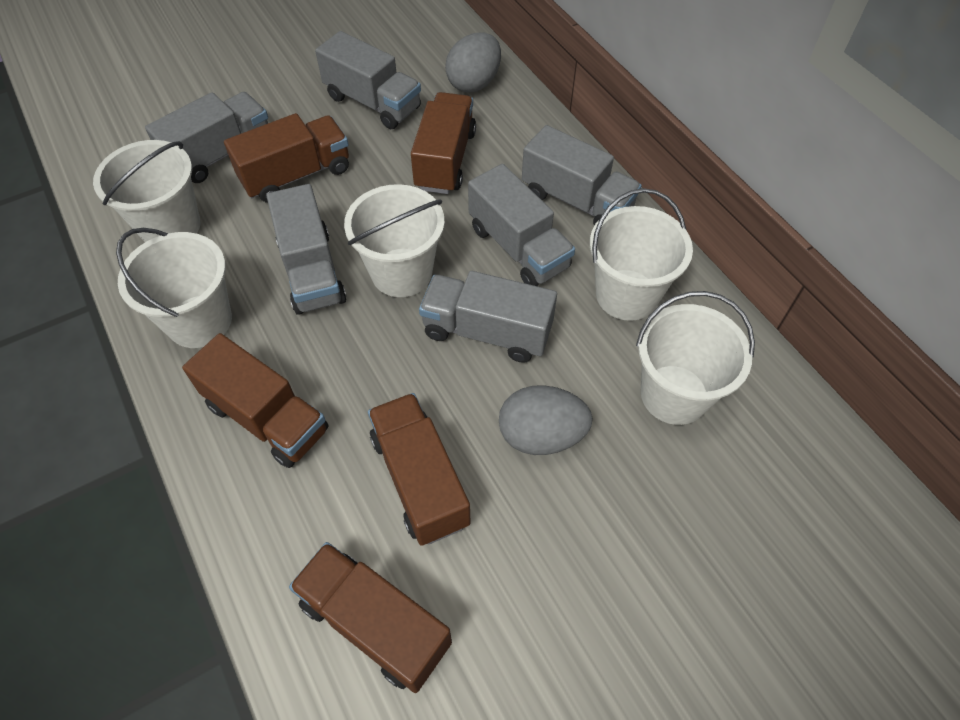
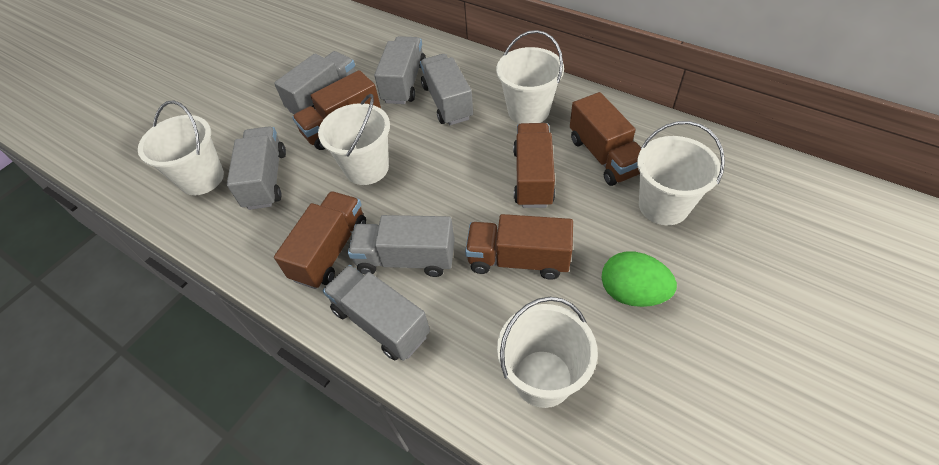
green egg: 0 -> 1
grey egg: 2 -> 0

